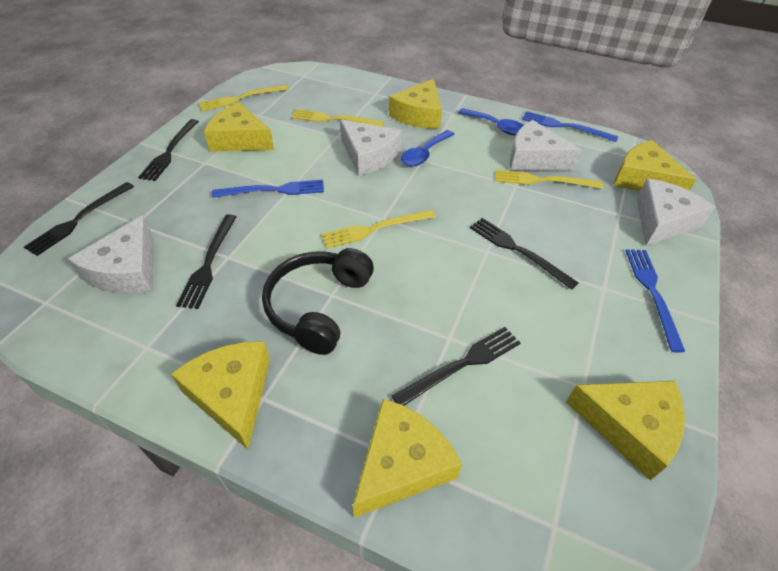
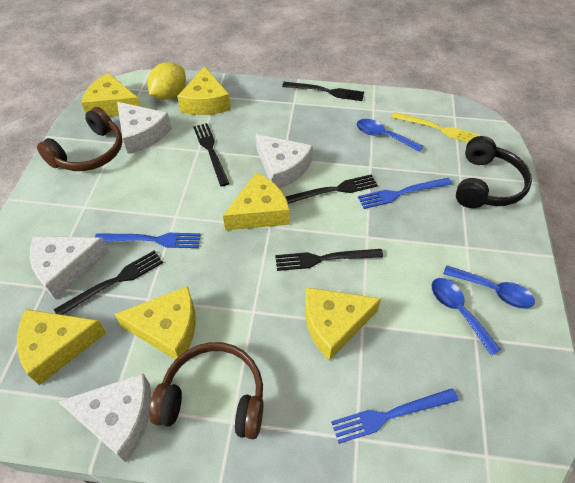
blue spoon: 2 -> 3
brown headphones: 0 -> 2
yellow fork: 4 -> 1
yellow lemon: 0 -> 1

